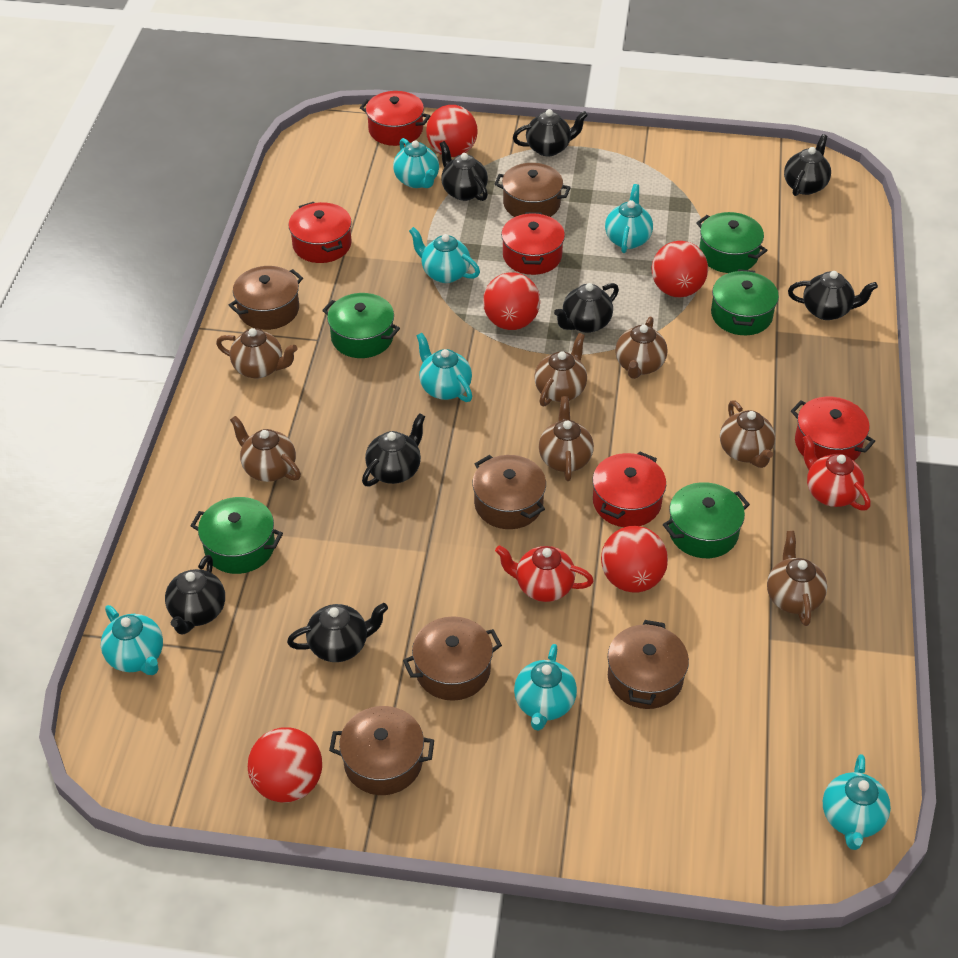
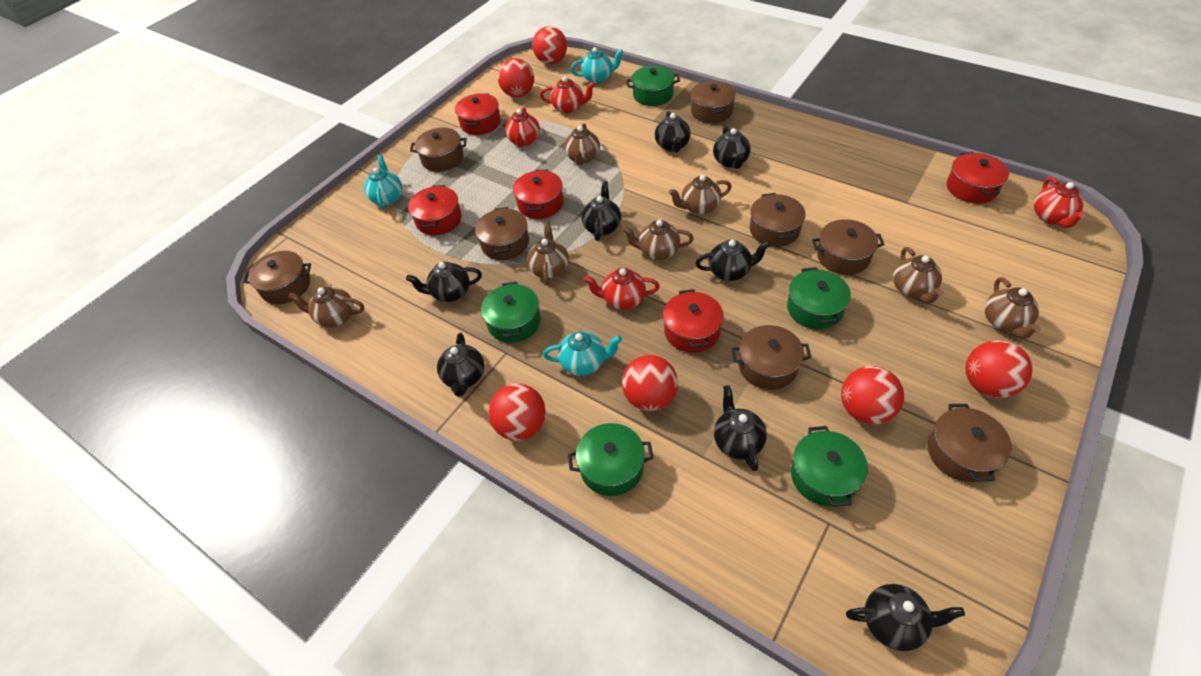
brown pot: 6 -> 8
red ball: 5 -> 6
red teapot: 2 -> 4
turquoise teapot: 7 -> 3

